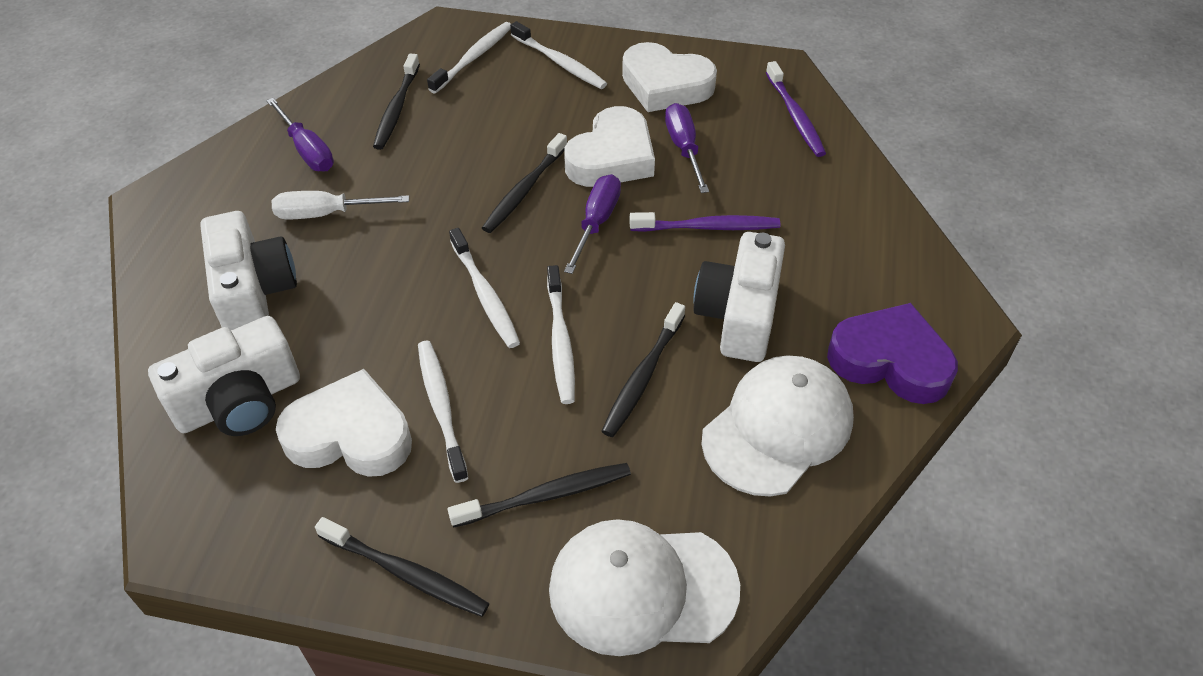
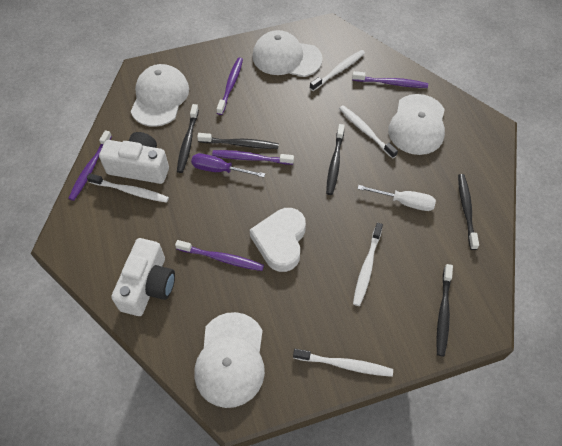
purple heart: 1 -> 0
purple screwdriver: 3 -> 1
purple toothbrush: 2 -> 5
white camera: 3 -> 2
white cap: 2 -> 4
white heart: 3 -> 1

